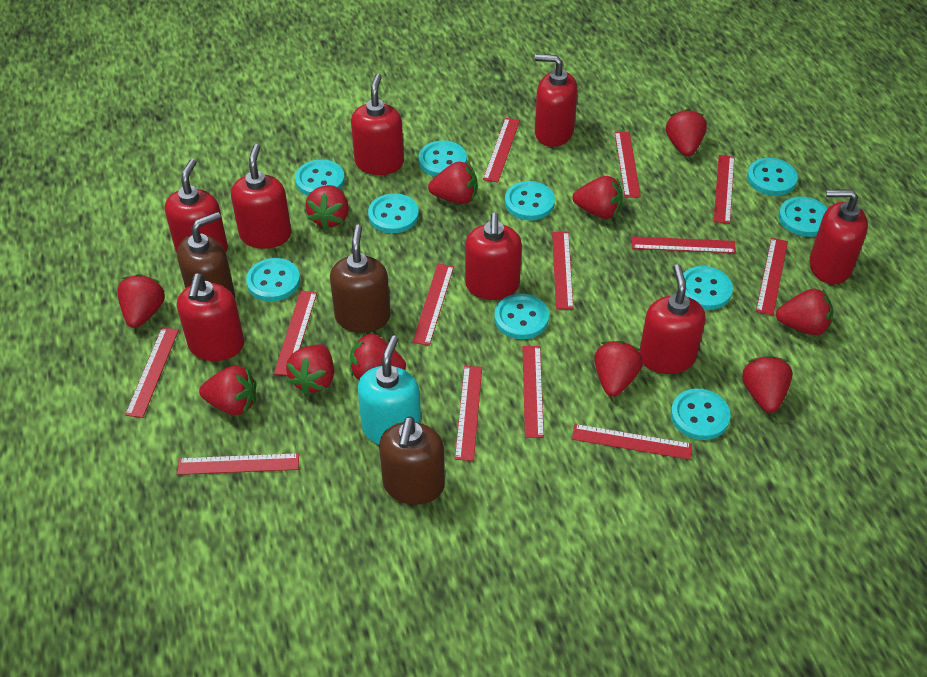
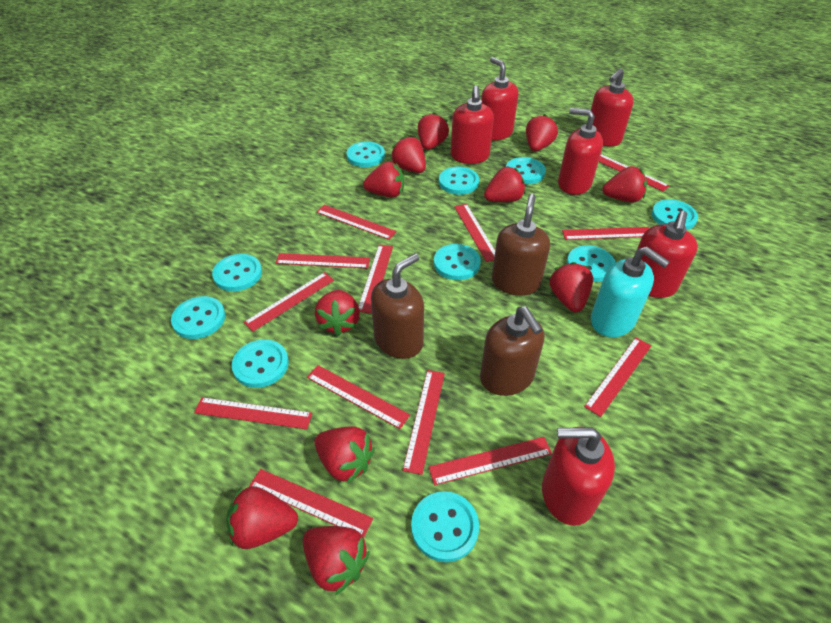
red soap dispenser: 8 -> 6

